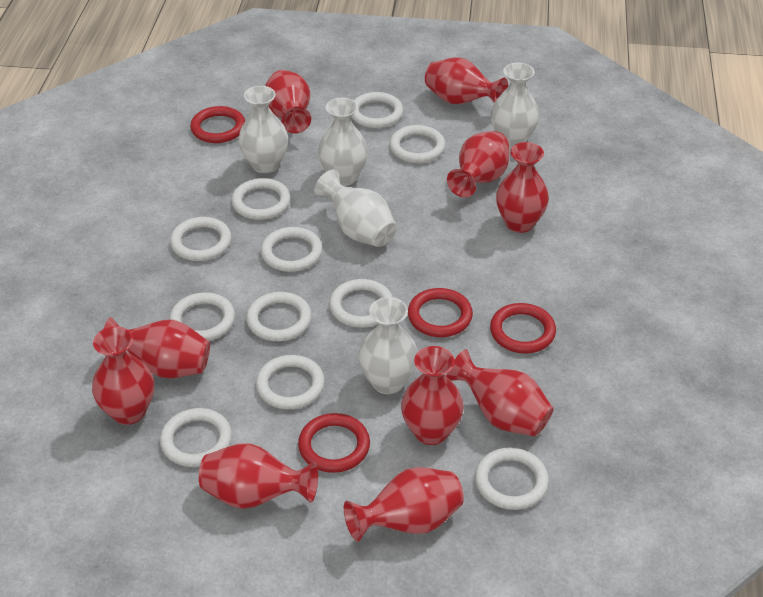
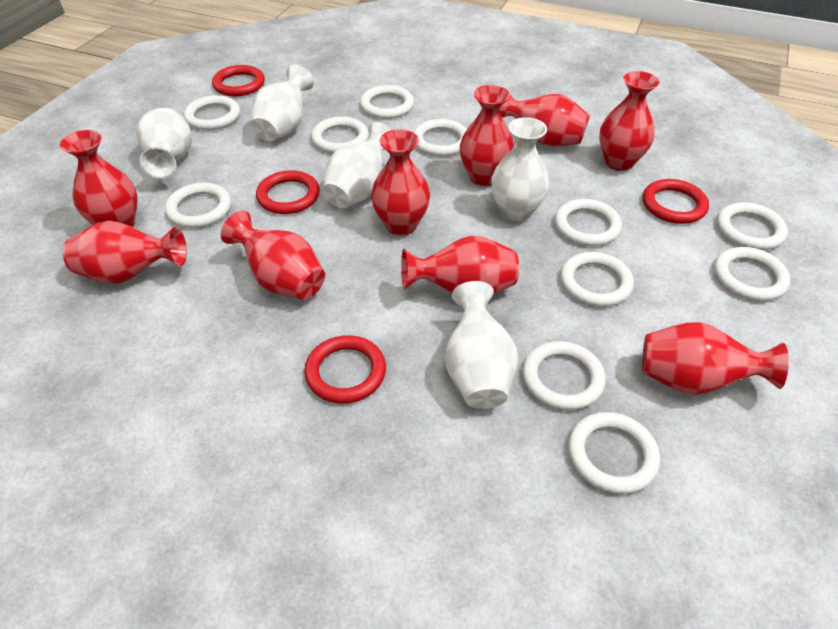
red vase: 10 -> 9

